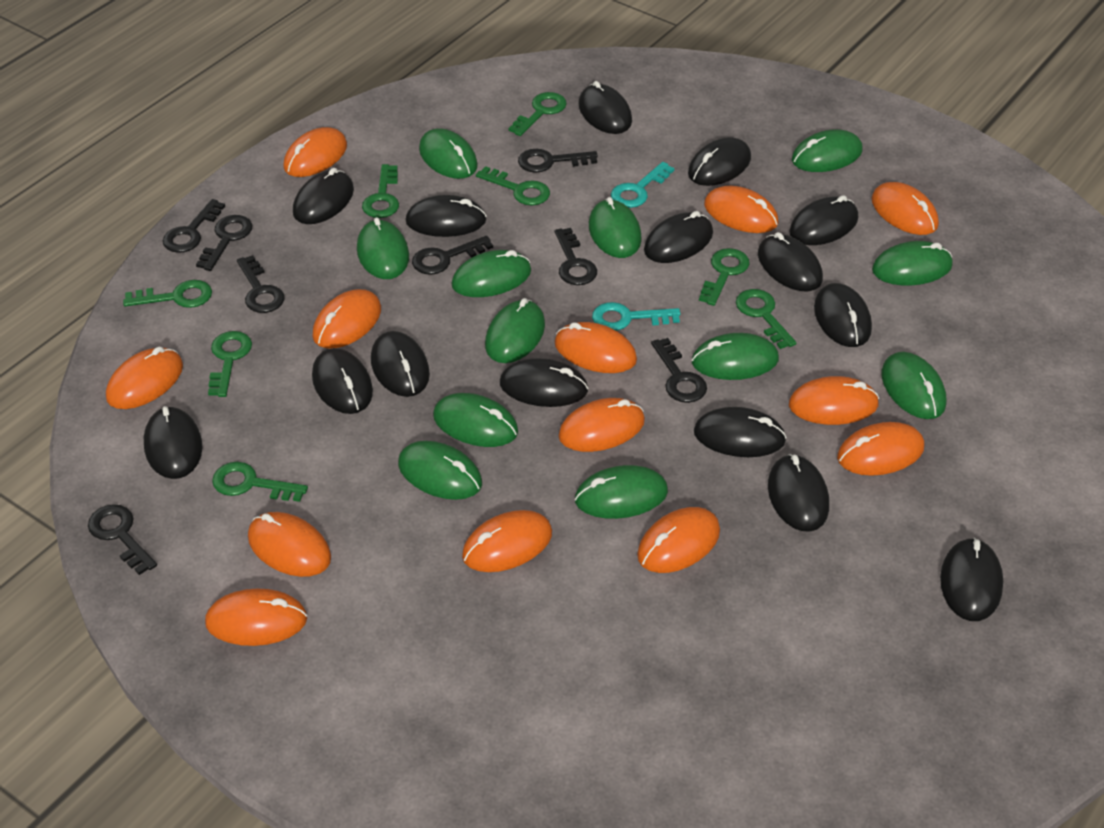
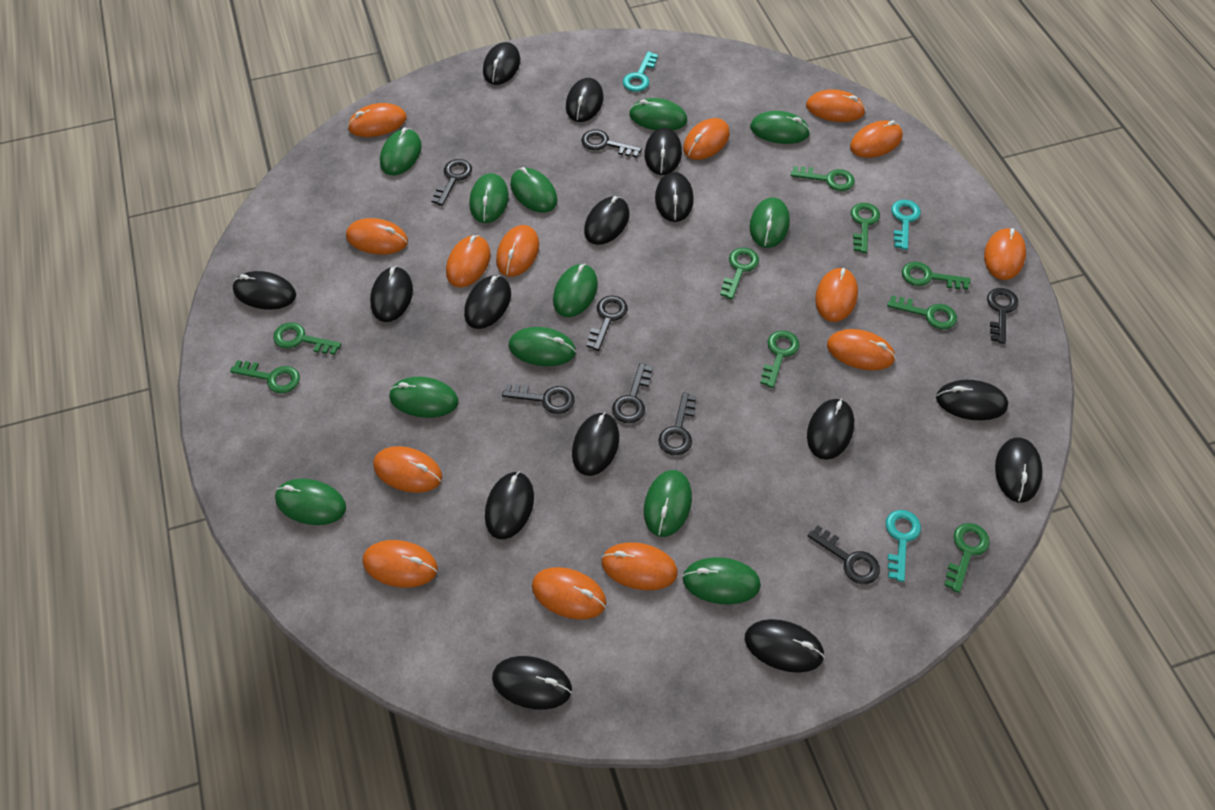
green key: 8 -> 9
orange mouse: 13 -> 14
turquoise key: 2 -> 3

